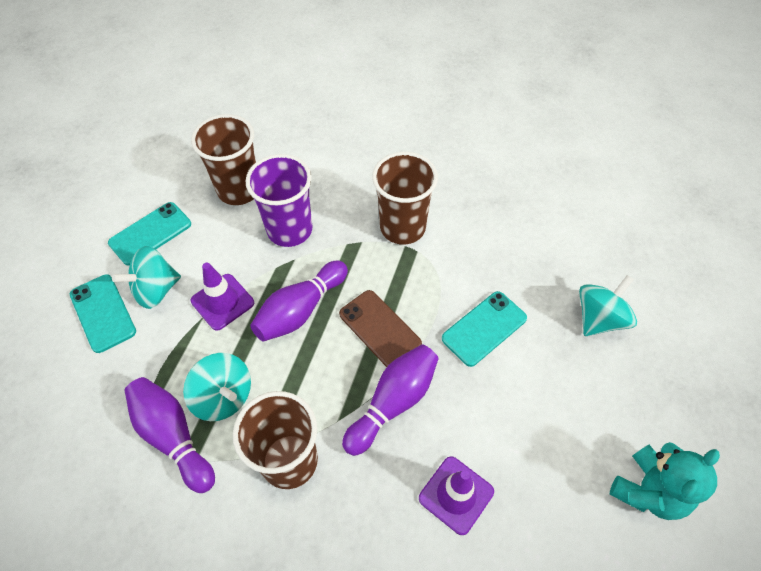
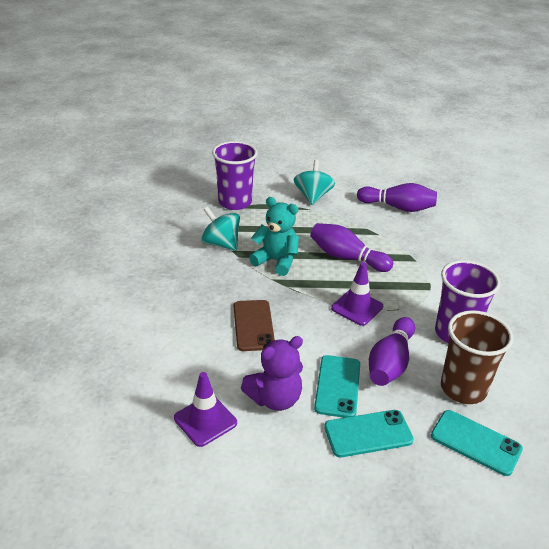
brown cup: 3 -> 1
purple cup: 1 -> 2
purple teddy bear: 0 -> 1
turquoise spinning top: 3 -> 2

